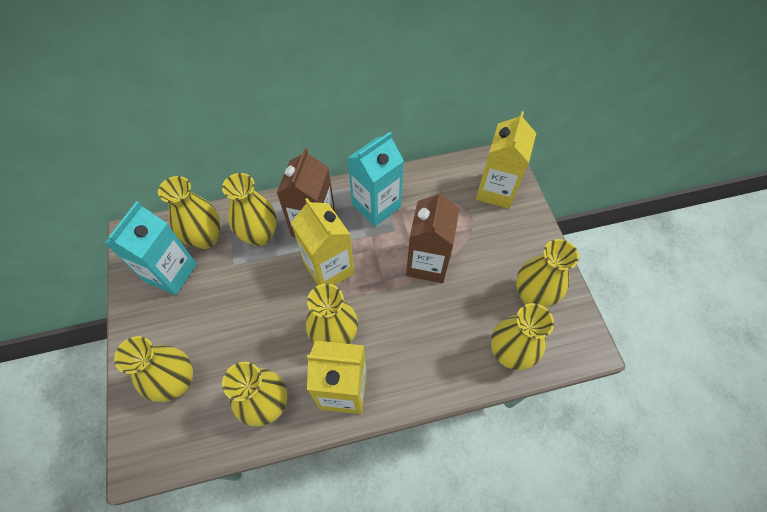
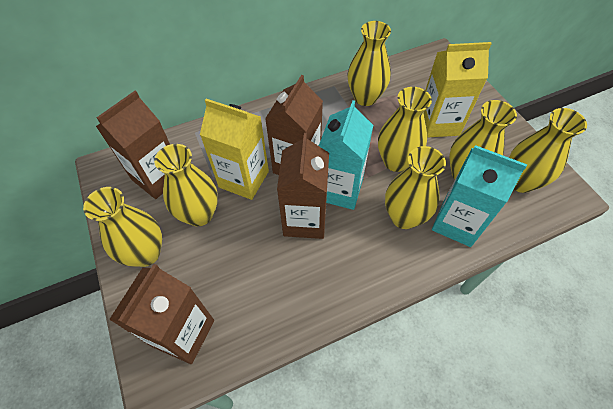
brown carton: 2 -> 4
yellow carton: 3 -> 2

